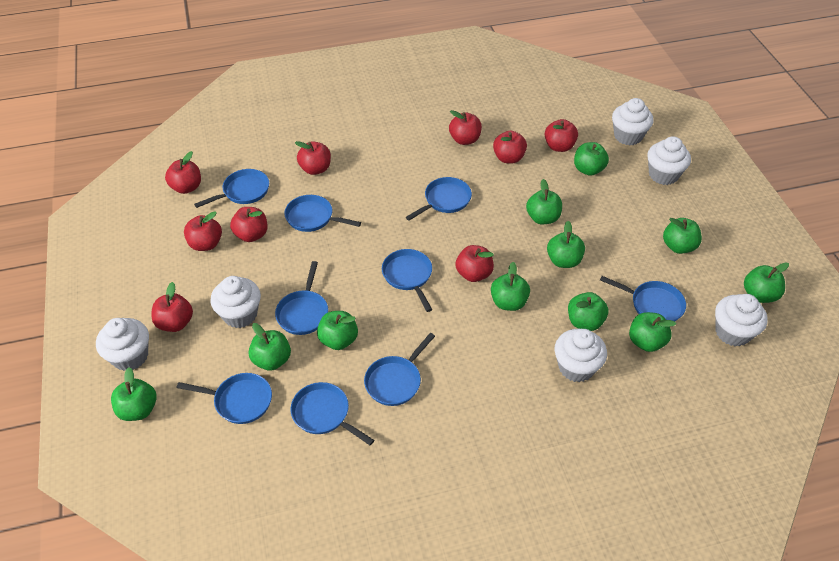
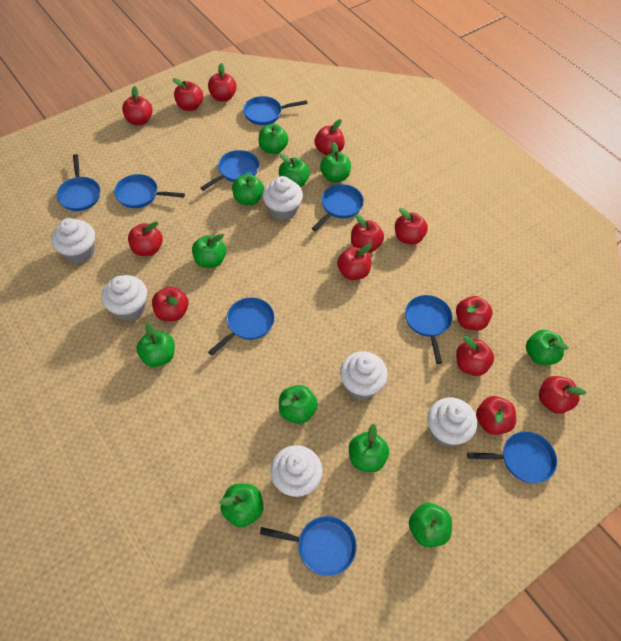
red apple: 9 -> 13

